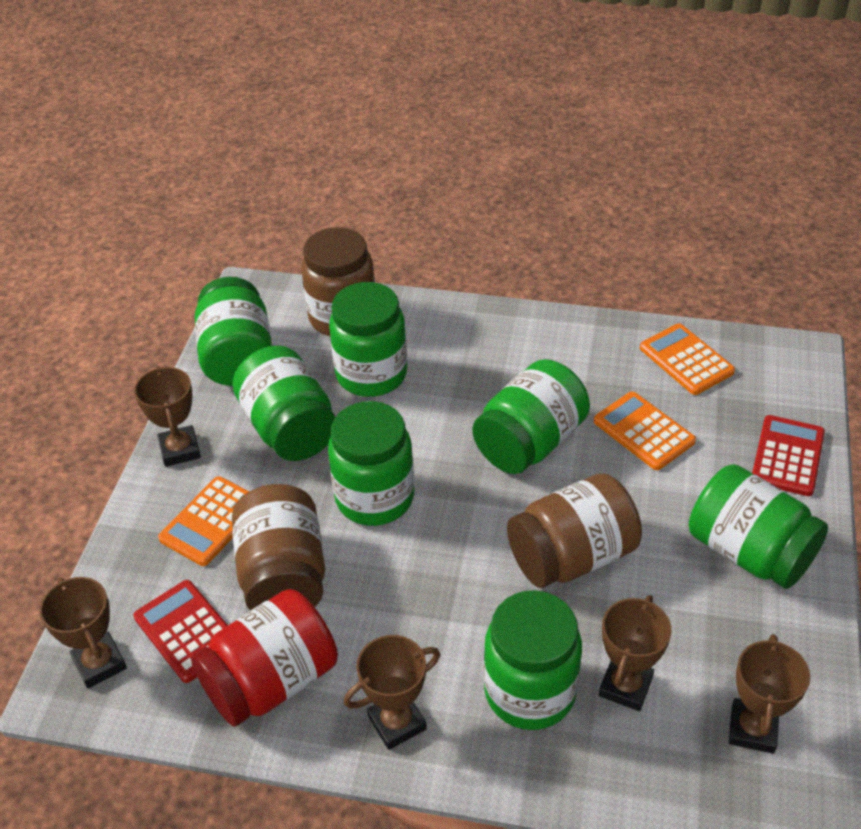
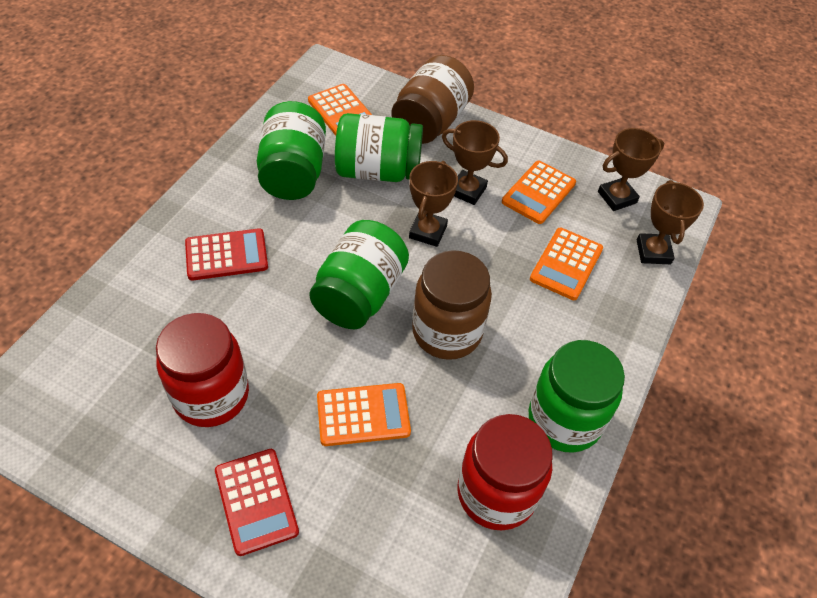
brown jar: 3 -> 2
brown trophy: 5 -> 4
green jar: 7 -> 4
orange calculator: 3 -> 4
red jar: 1 -> 2

